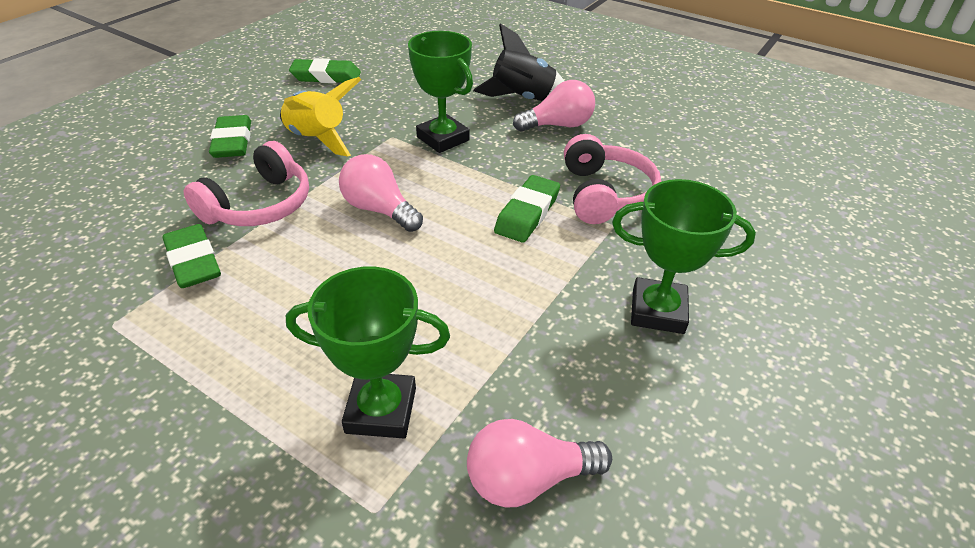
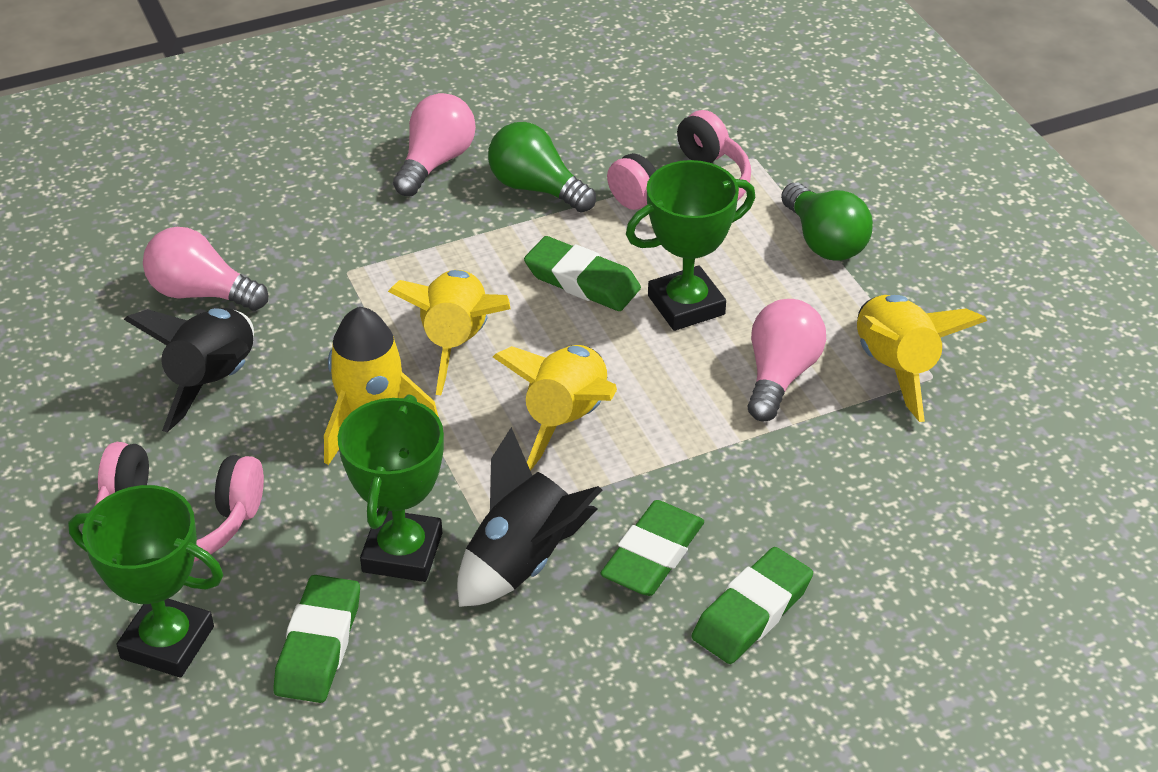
black rocket: 1 -> 2
green light bulb: 0 -> 2
yellow rocket: 1 -> 4

